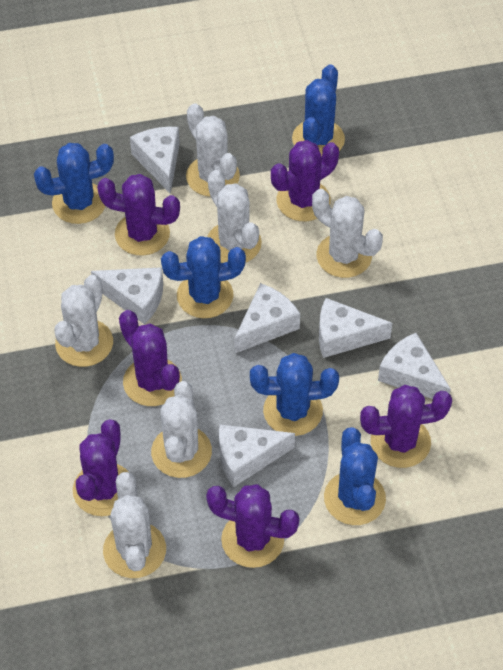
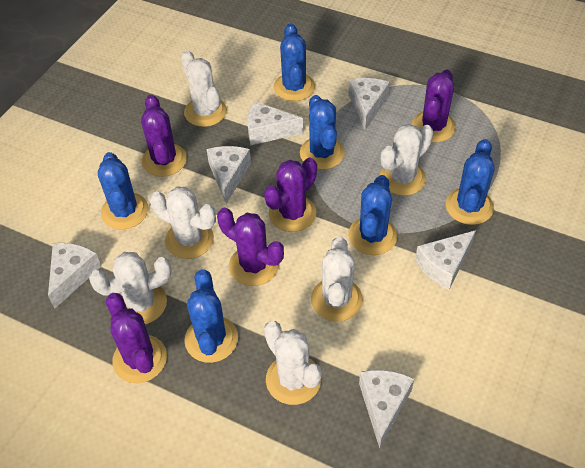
blue cactus: 5 -> 6
purple cactus: 6 -> 5

